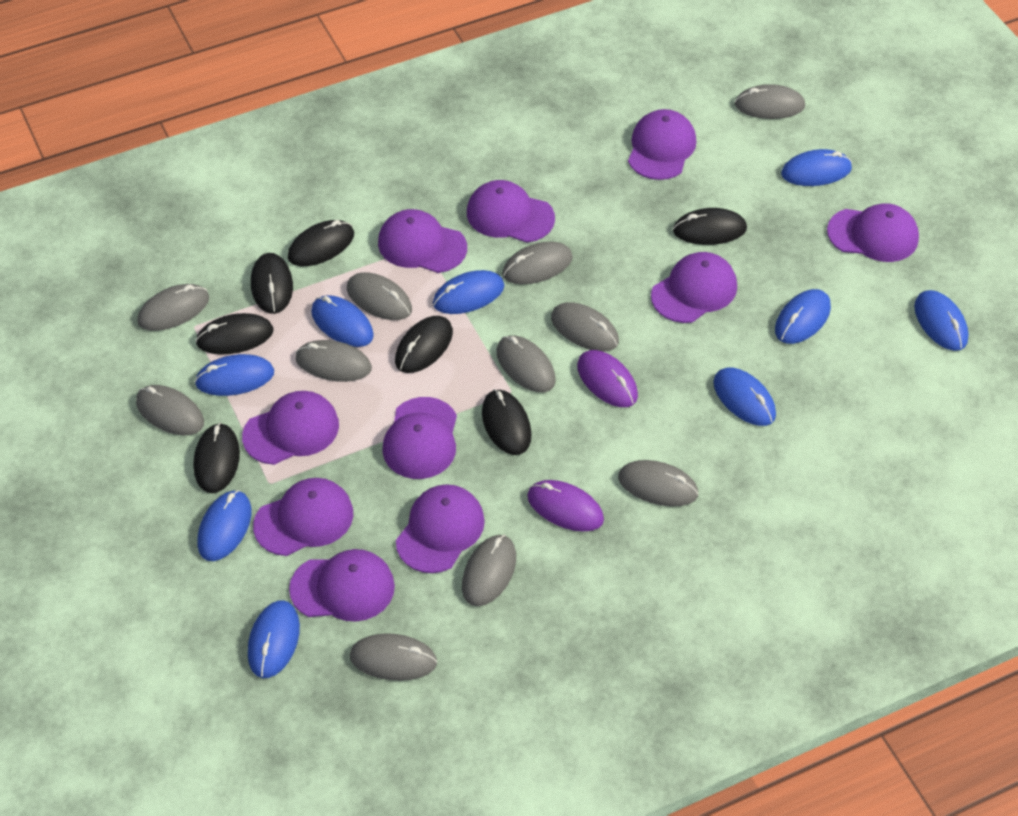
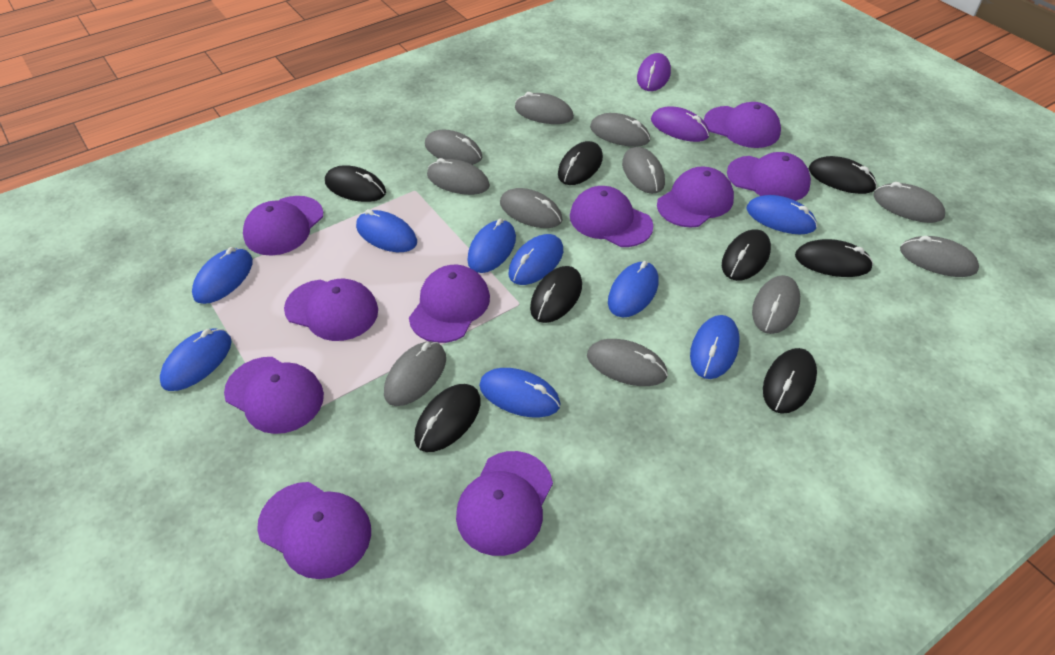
black mouse: 7 -> 8

